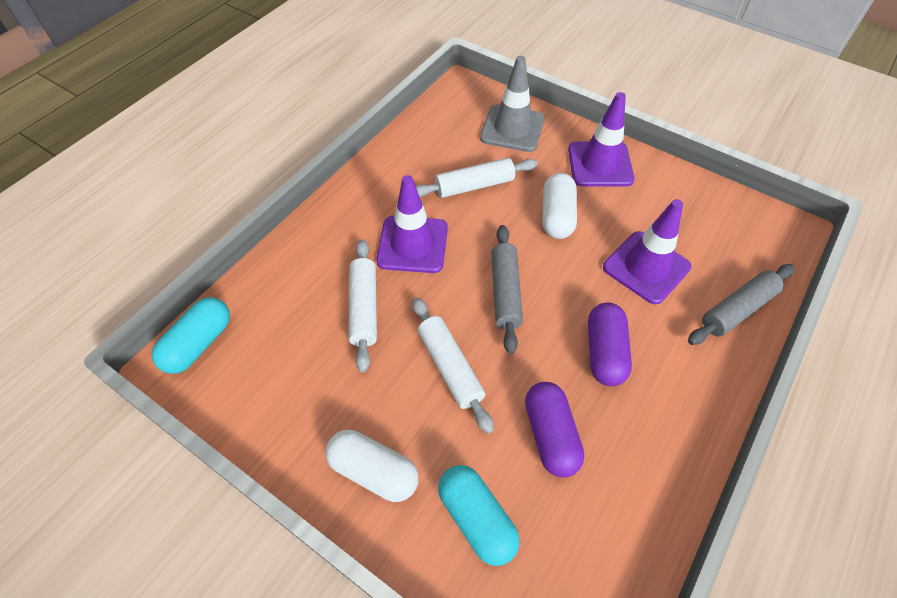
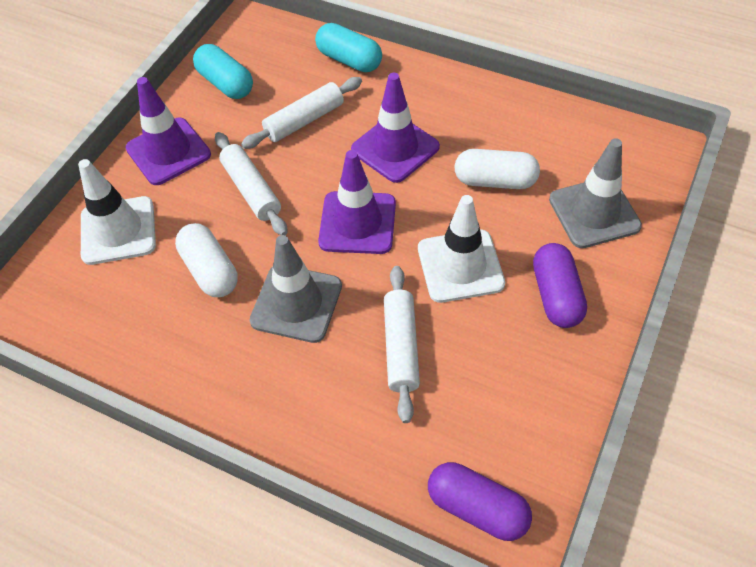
grey rolling pin: 2 -> 0
grey traffic cone: 1 -> 2
white traffic cone: 0 -> 2

